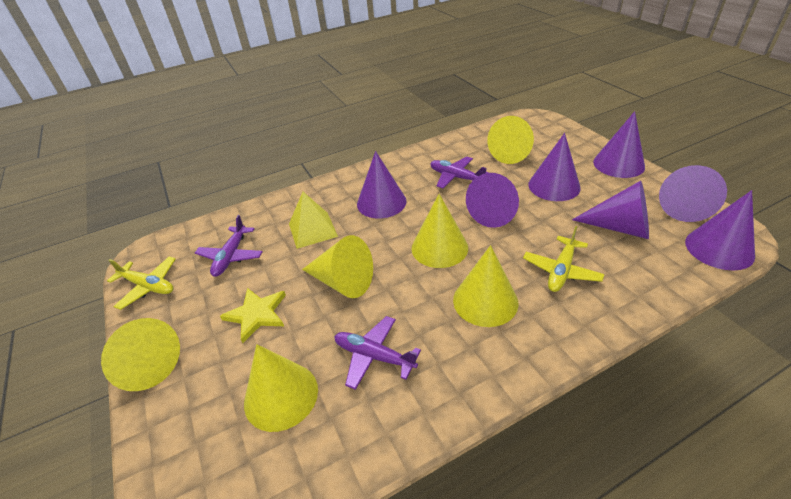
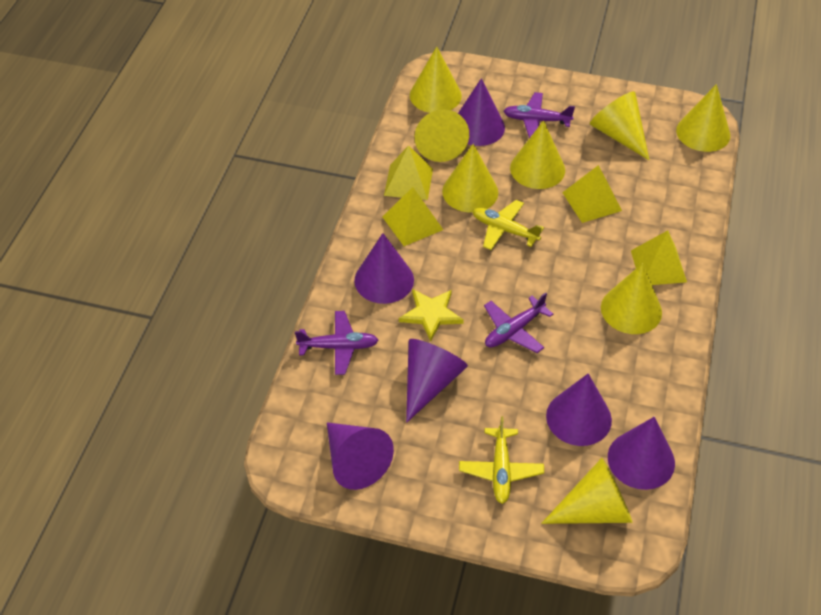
purple cone: 7 -> 6
yellow cone: 6 -> 8
yellow pyramid: 1 -> 4

